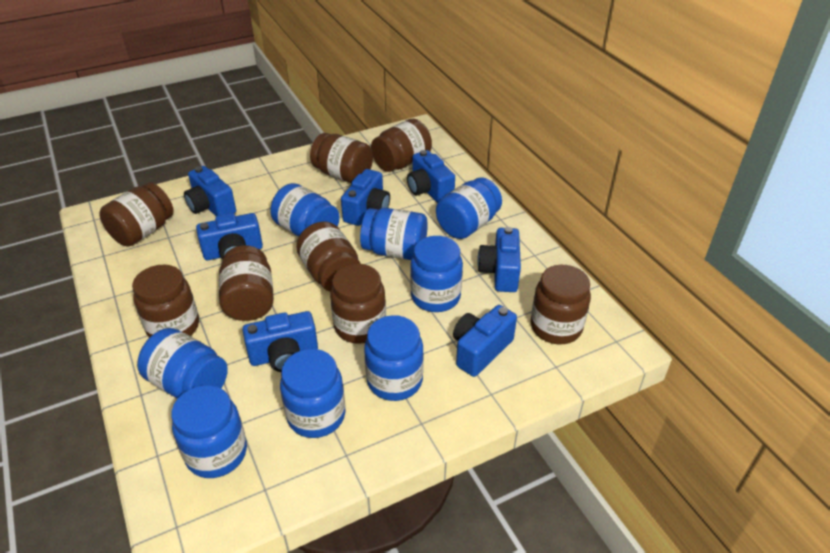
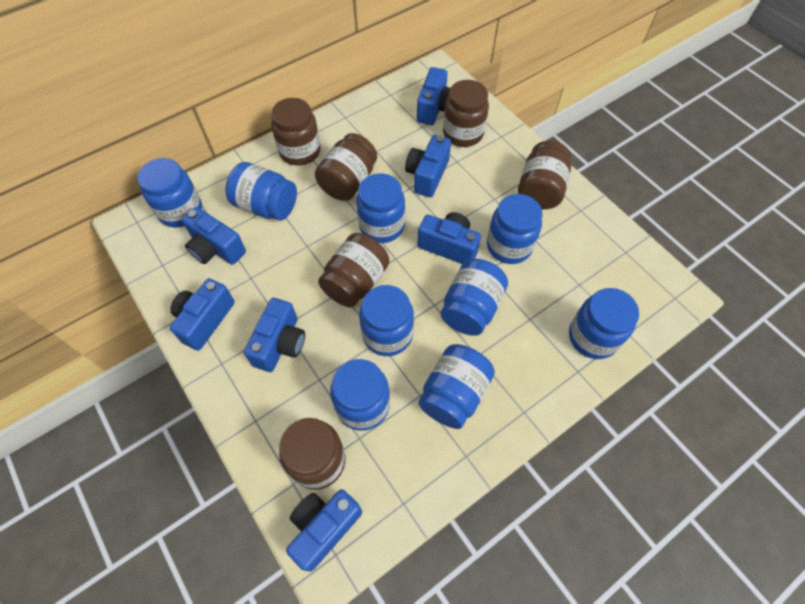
blue jar: 8 -> 9
brown jar: 8 -> 6

